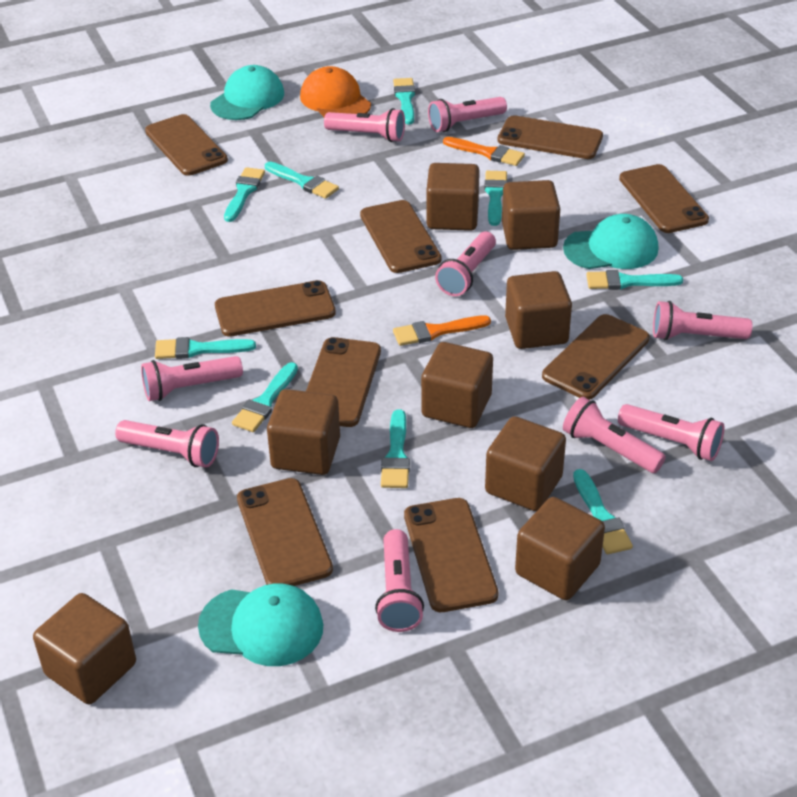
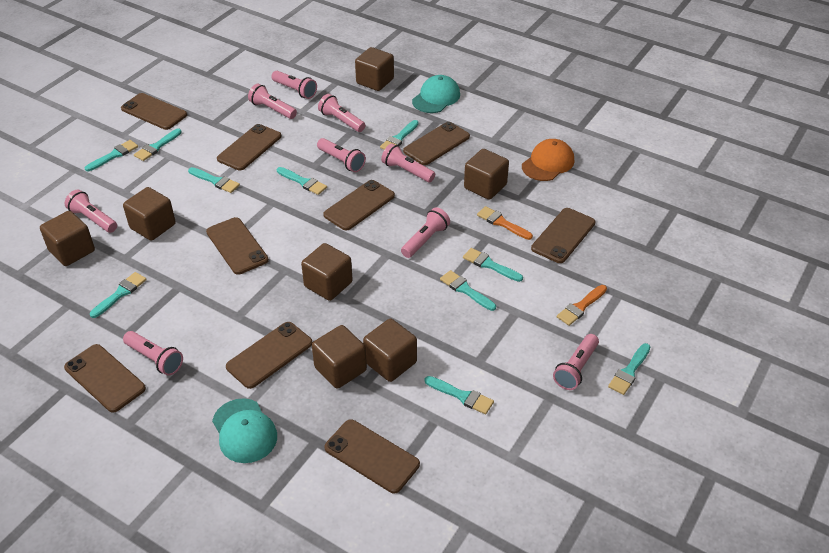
brown cube: 8 -> 7
turquoise brush: 9 -> 10
turquoise cap: 3 -> 2

